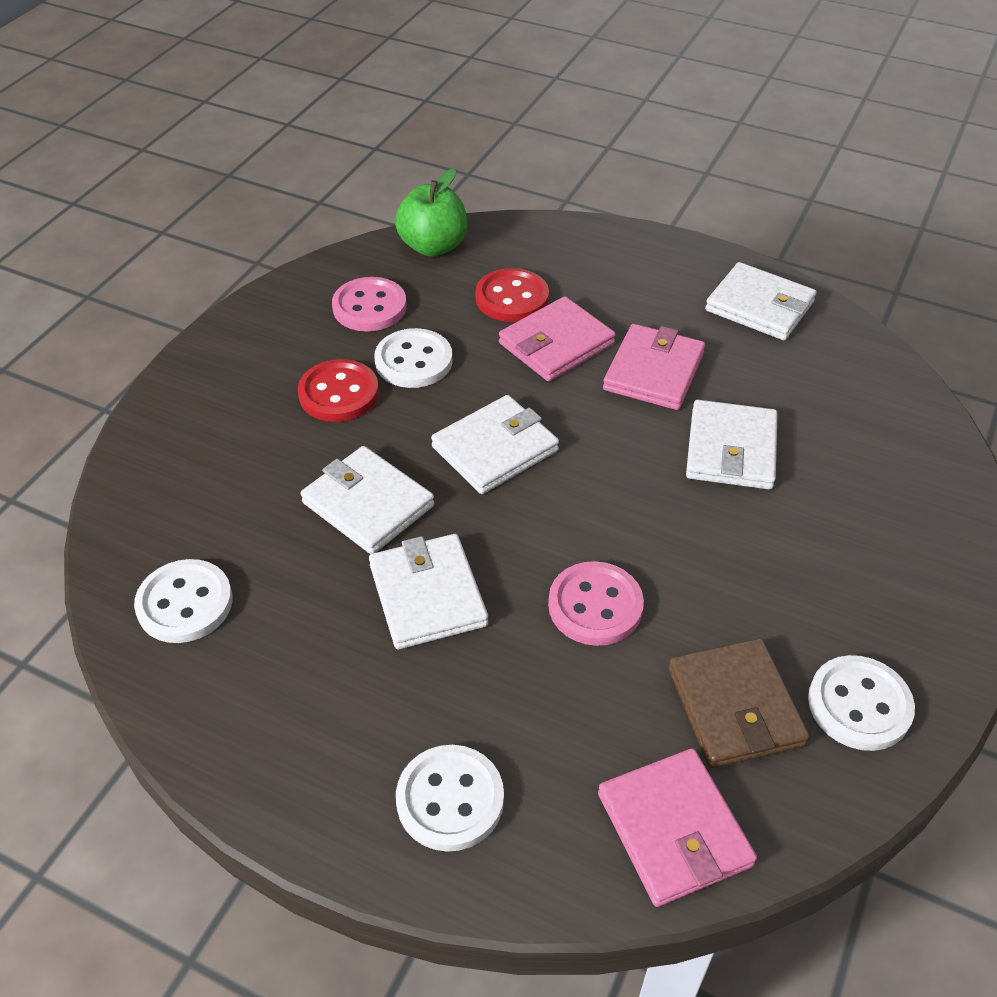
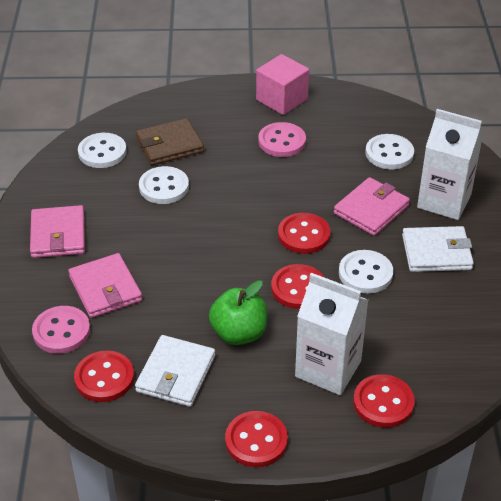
pink cube: 0 -> 1
red button: 2 -> 5
white carton: 0 -> 2
white wallet: 5 -> 2

